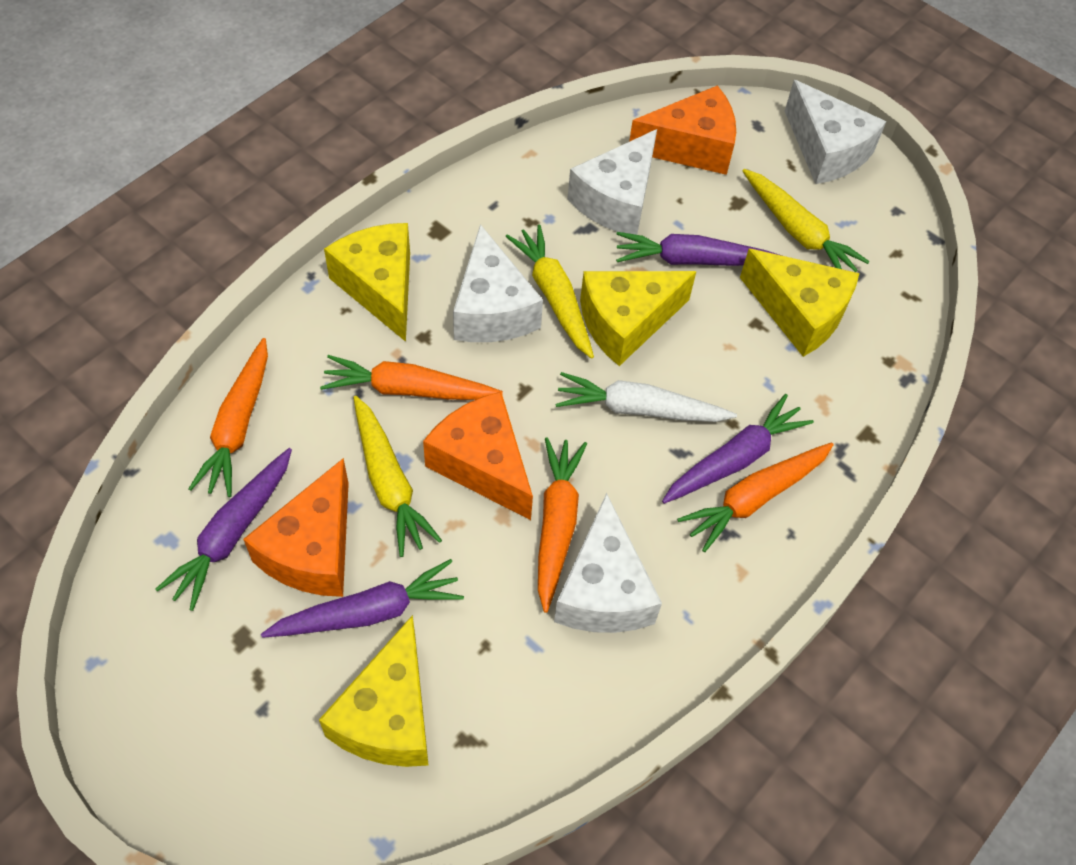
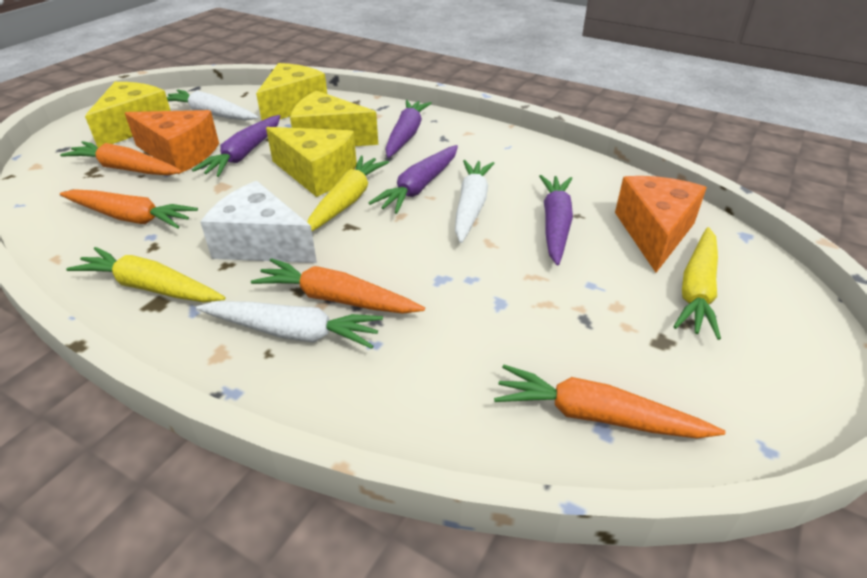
orange cheese: 3 -> 2
white carrot: 1 -> 3
white cheese: 4 -> 1

